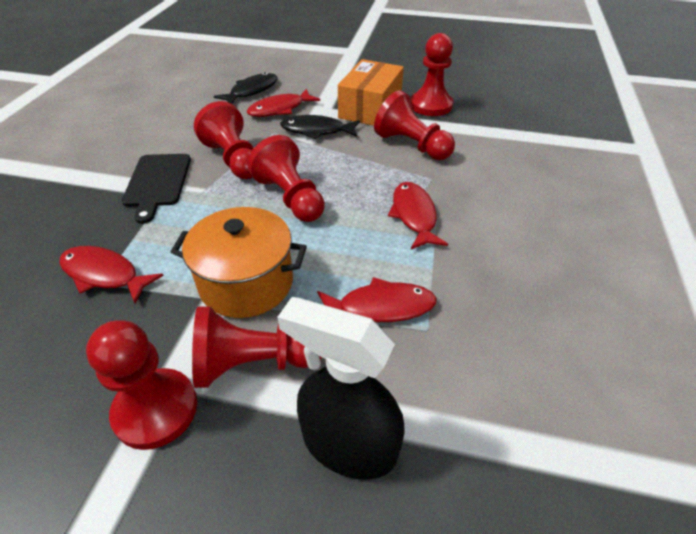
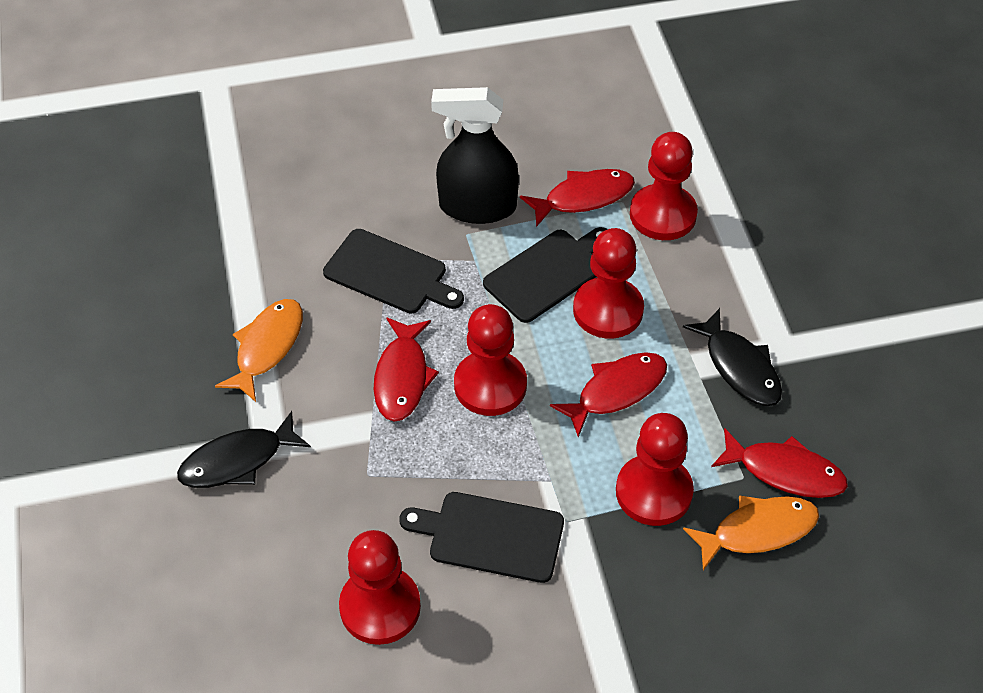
black cutting board: 1 -> 3
orange box: 1 -> 0
orange fish: 0 -> 2
orange pot: 1 -> 0
red pawn: 6 -> 5

